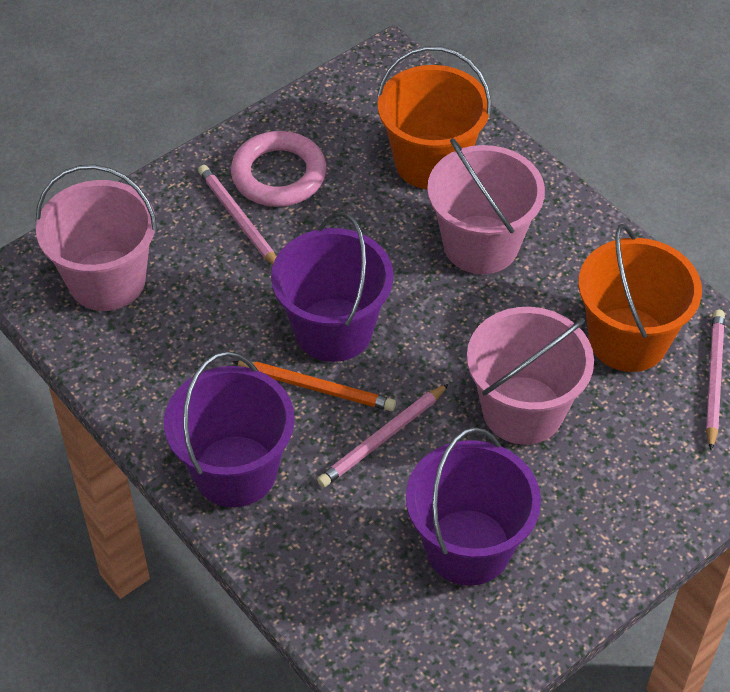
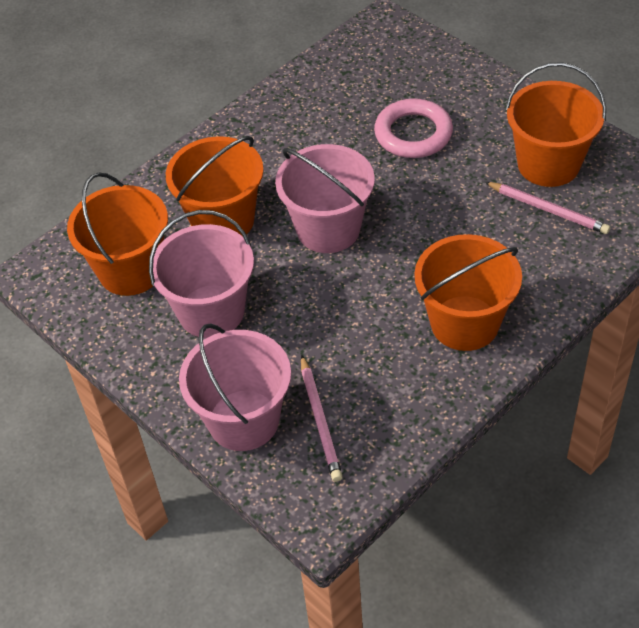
orange bucket: 2 -> 4
orange pencil: 1 -> 0
pink pencil: 3 -> 2
purple bucket: 3 -> 0

